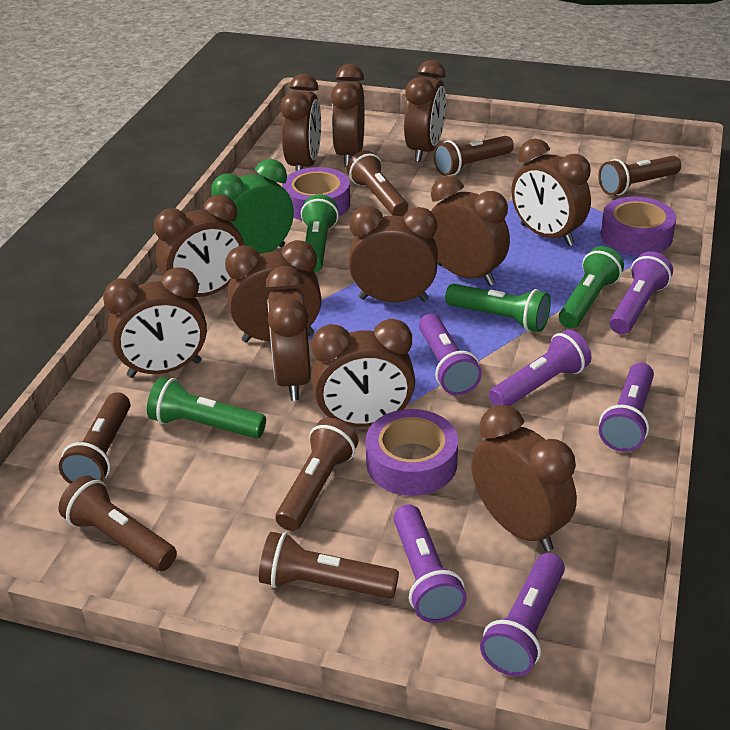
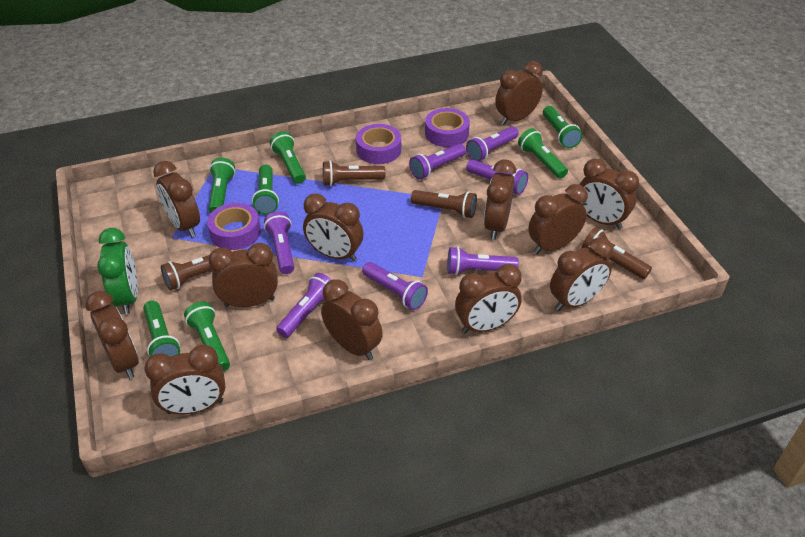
brown flashlight: 7 -> 4
green flashlight: 4 -> 7
purple flashlight: 6 -> 7

